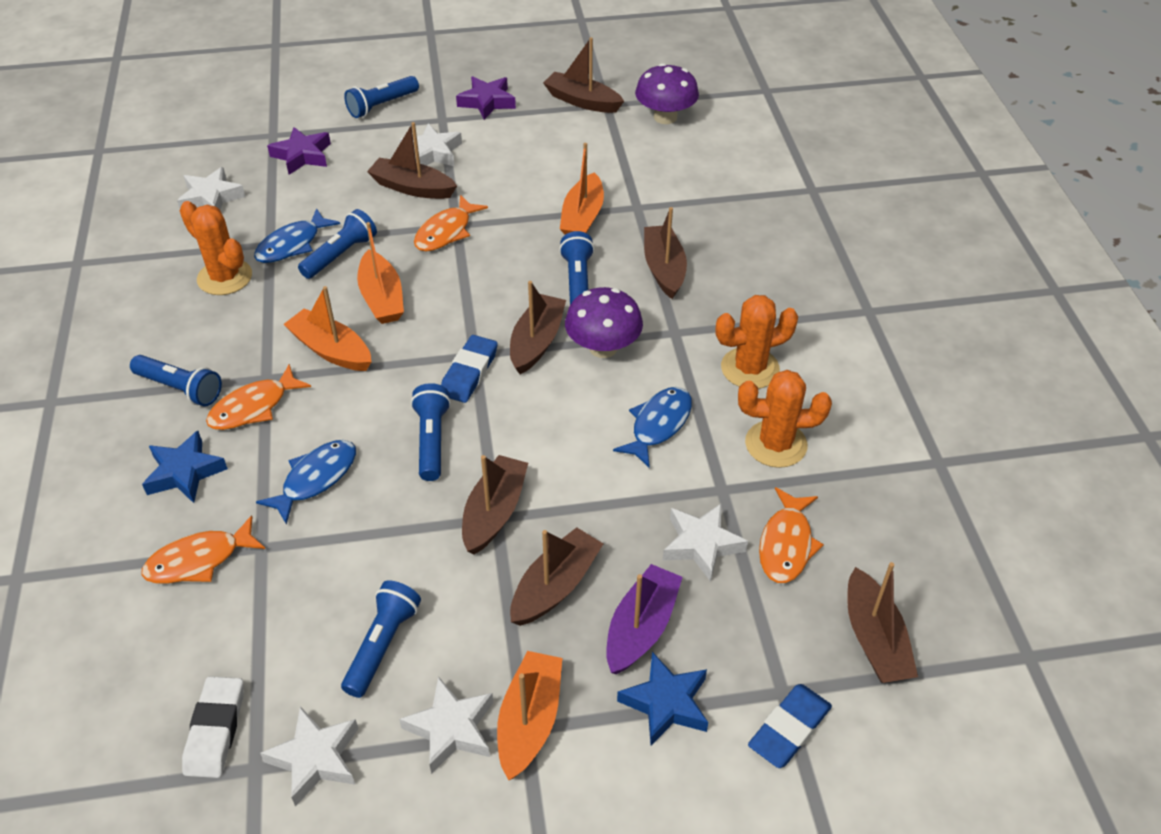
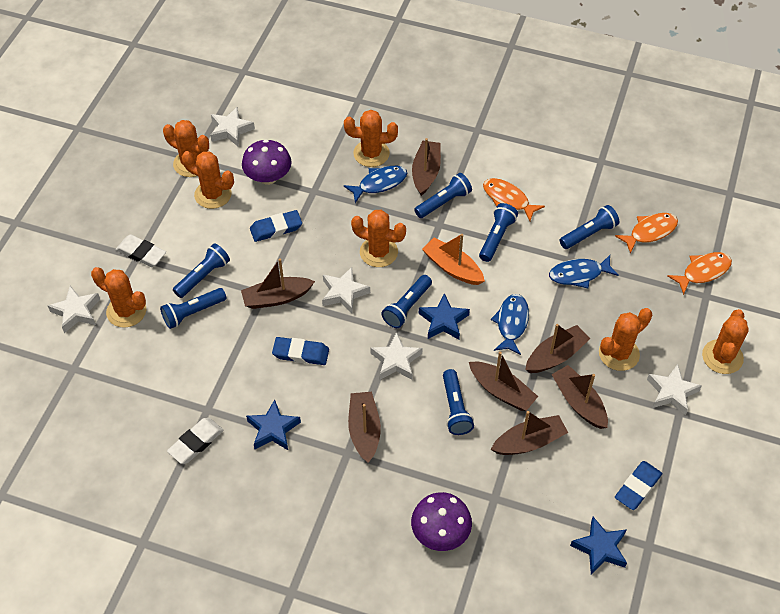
blue eraser: 2 -> 3
blue flashlight: 6 -> 7
blue star: 2 -> 3
orange boat: 4 -> 1
orange cactus: 3 -> 7
orange fish: 4 -> 3
purple boat: 1 -> 0
purple star: 2 -> 0
white eraser: 1 -> 2

